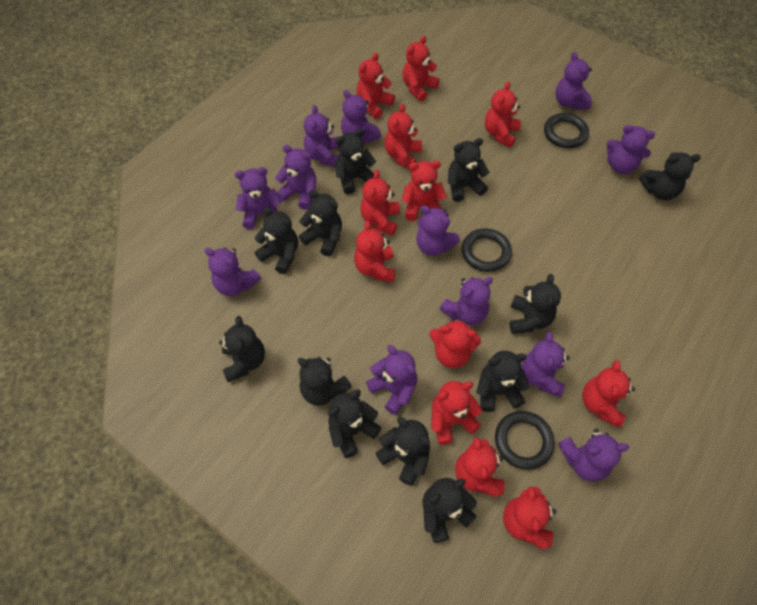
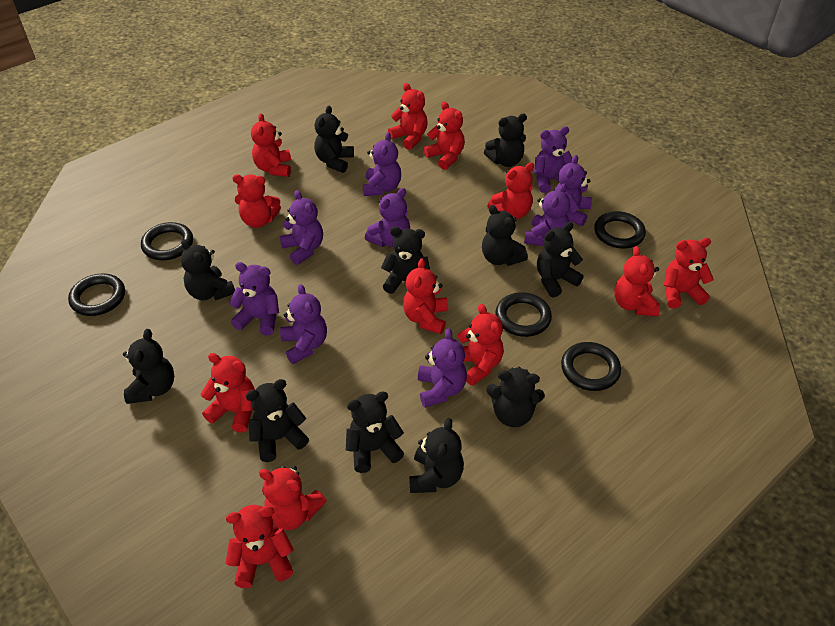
black ring: 3 -> 5
black teddy bear: 12 -> 11
purple teddy bear: 12 -> 9

